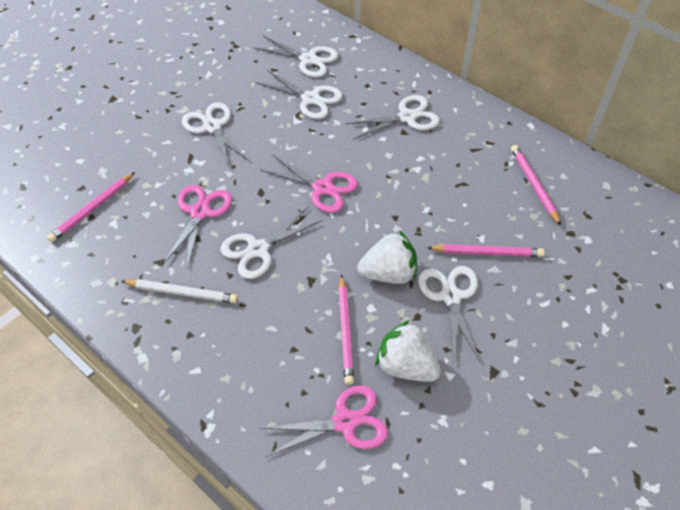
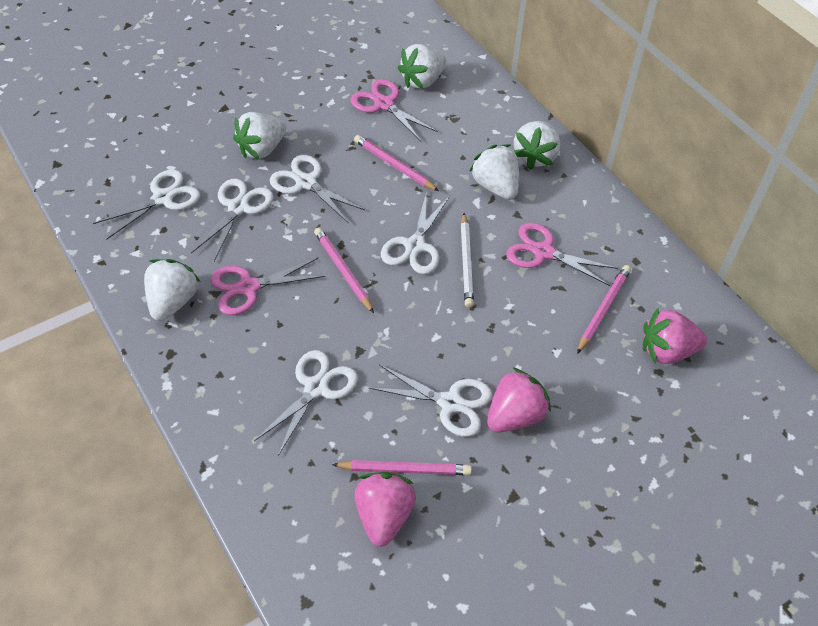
pink strawberry: 0 -> 3
white strawberry: 2 -> 5

